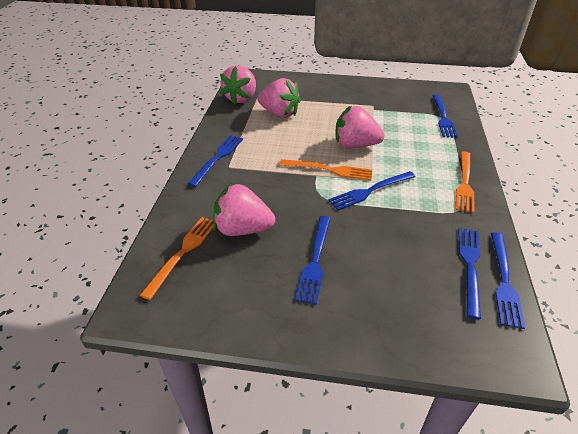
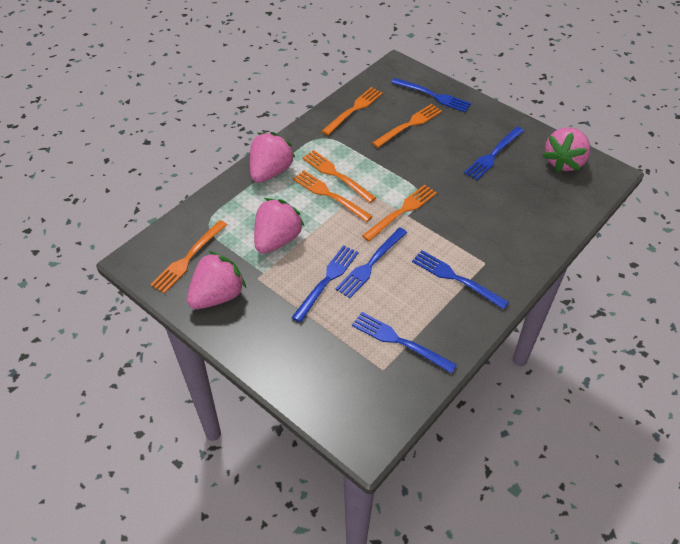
orange fork: 3 -> 6

